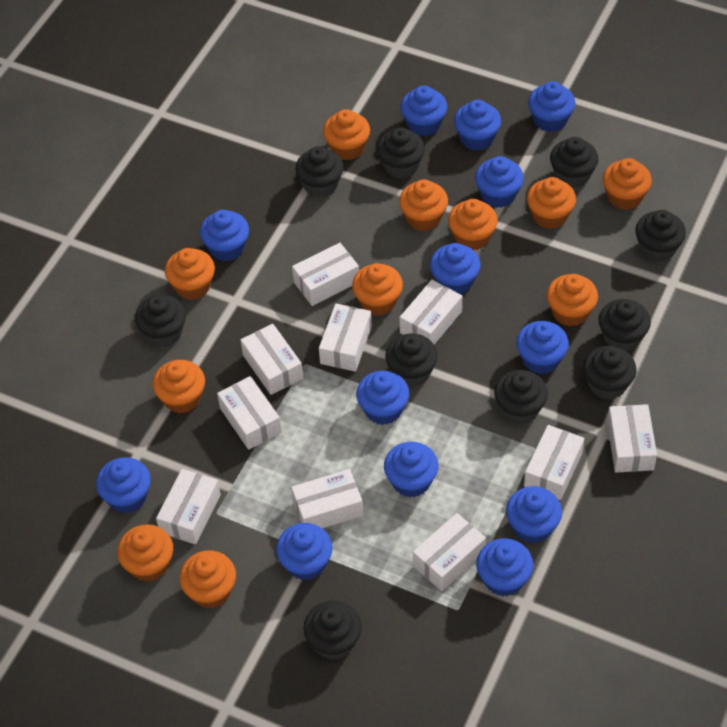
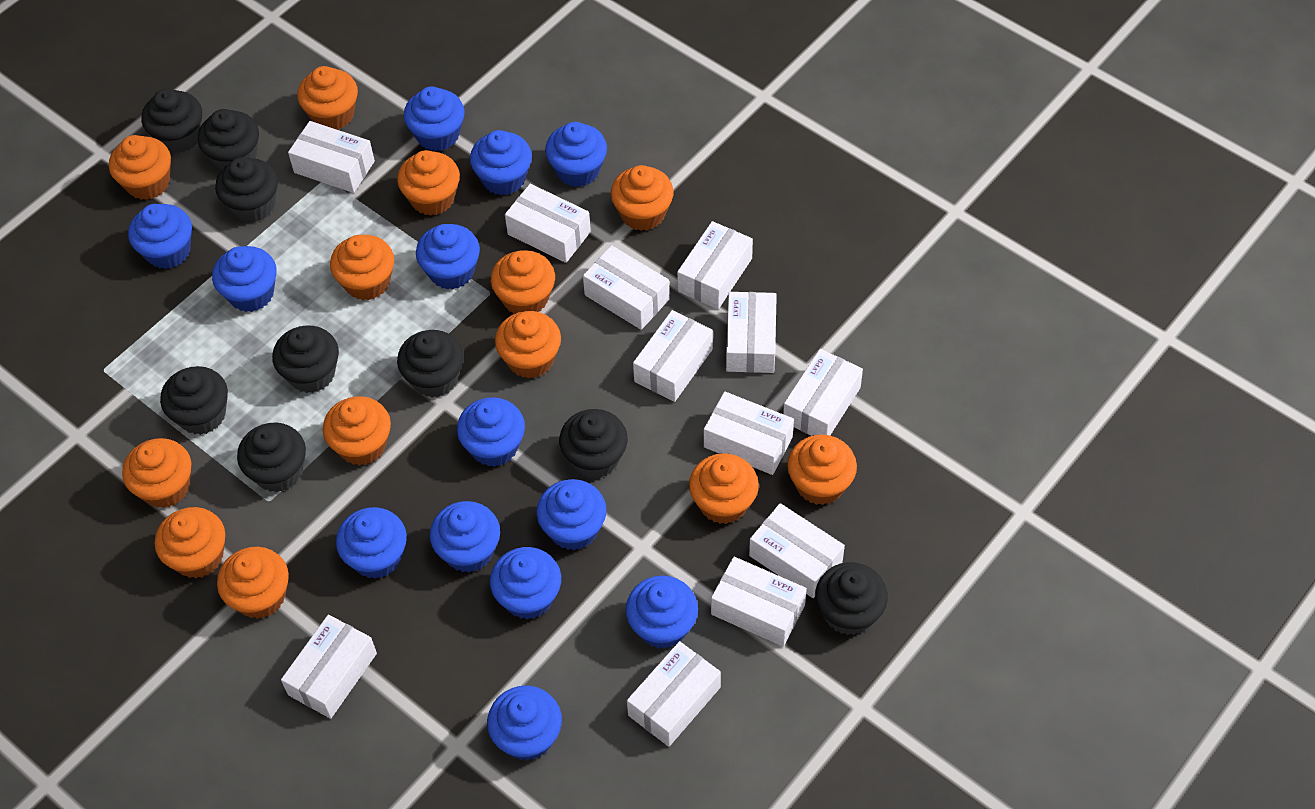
black cupcake: 10 -> 9
orange cupcake: 11 -> 13
white box: 10 -> 12

